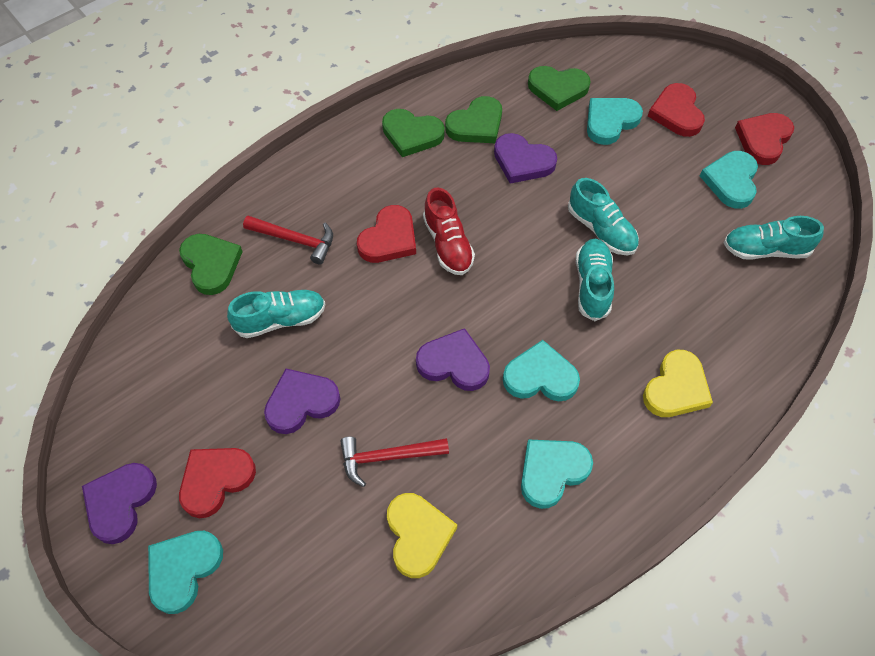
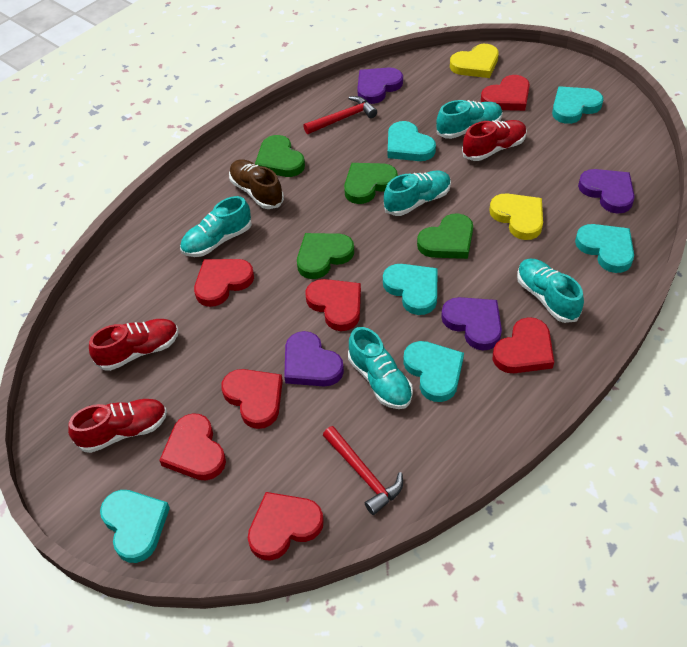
brown shoe: 0 -> 1
red heart: 4 -> 7
red shoe: 1 -> 3
turquoise heart: 5 -> 6
turquoise shoe: 4 -> 5

